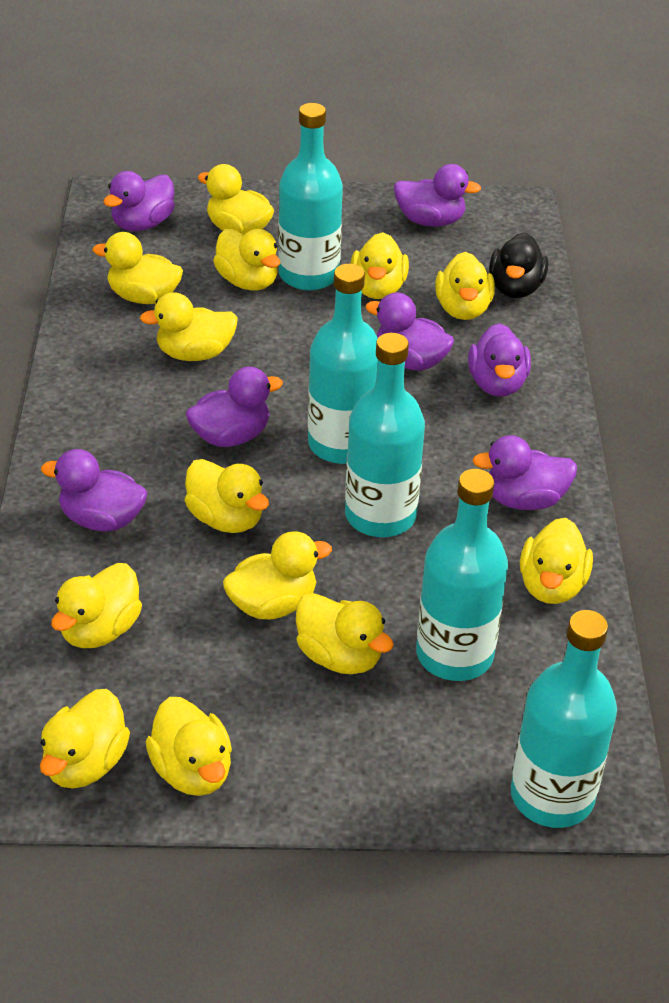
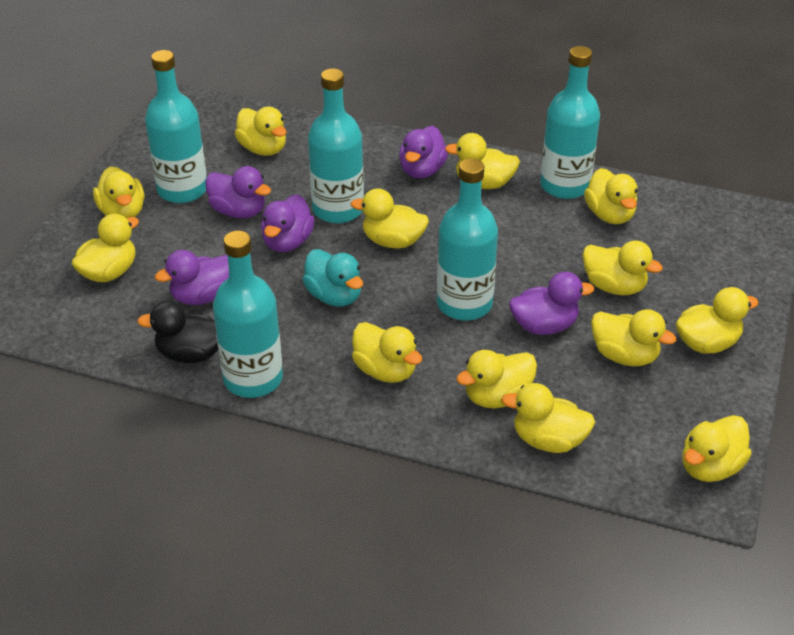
purple duck: 7 -> 5
turquoise duck: 0 -> 1

